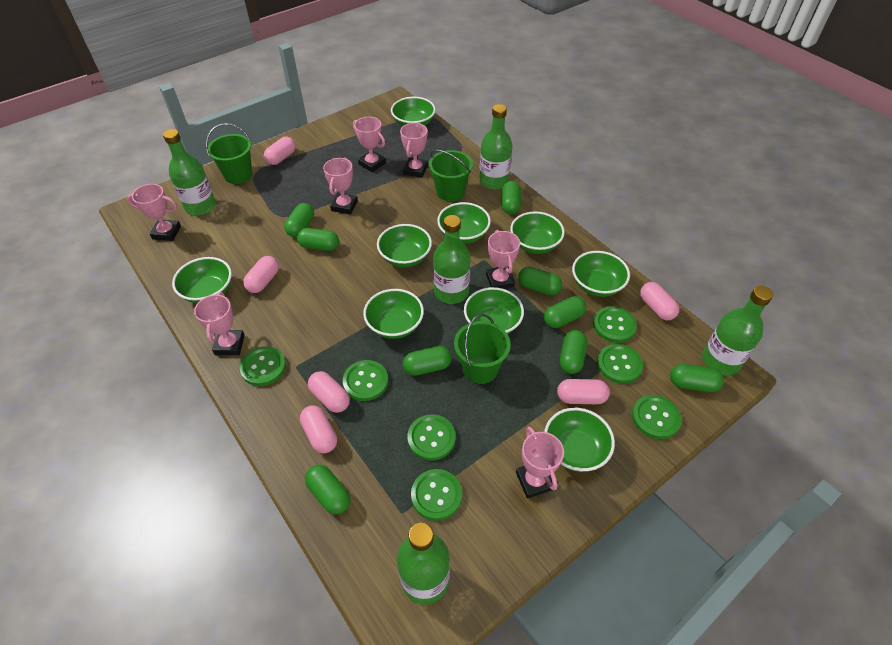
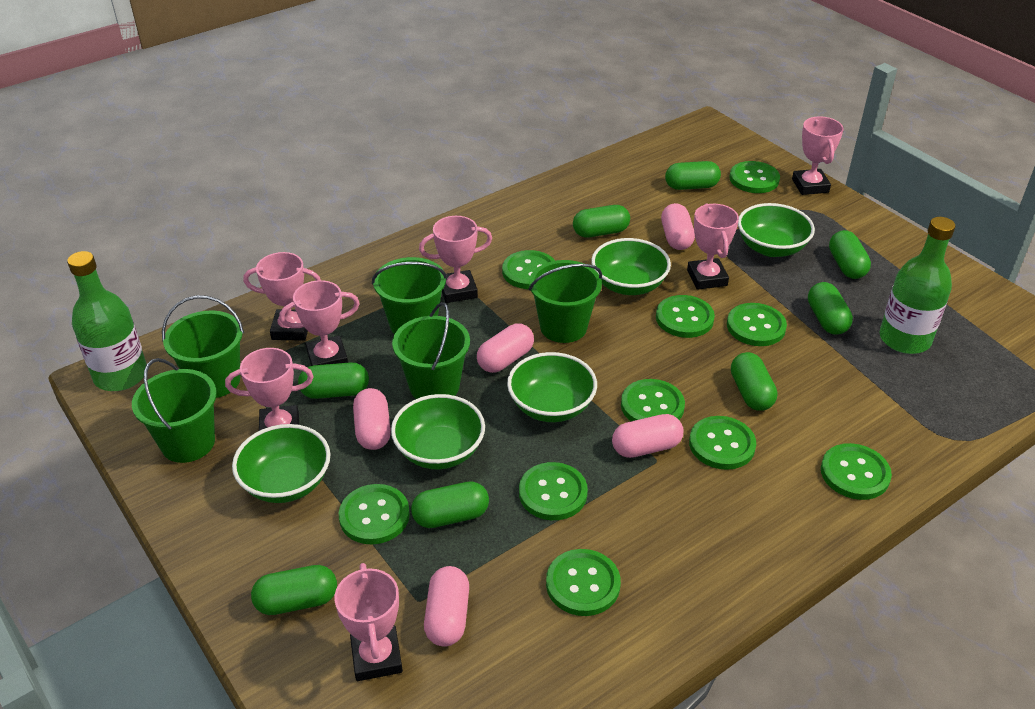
green bottle: 5 -> 2
green bowl: 9 -> 5
green bucket: 3 -> 5
green button: 7 -> 10
green capsule: 9 -> 8
pink capsule: 6 -> 5

